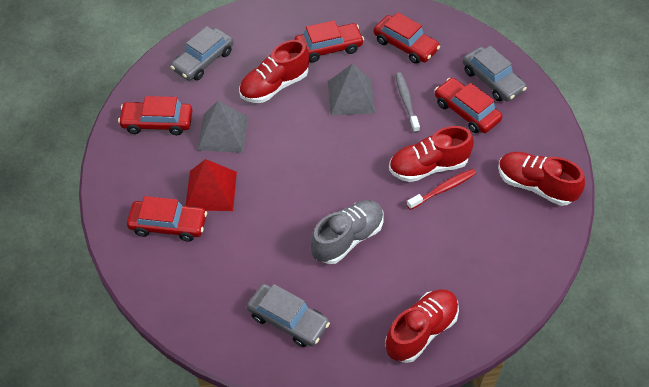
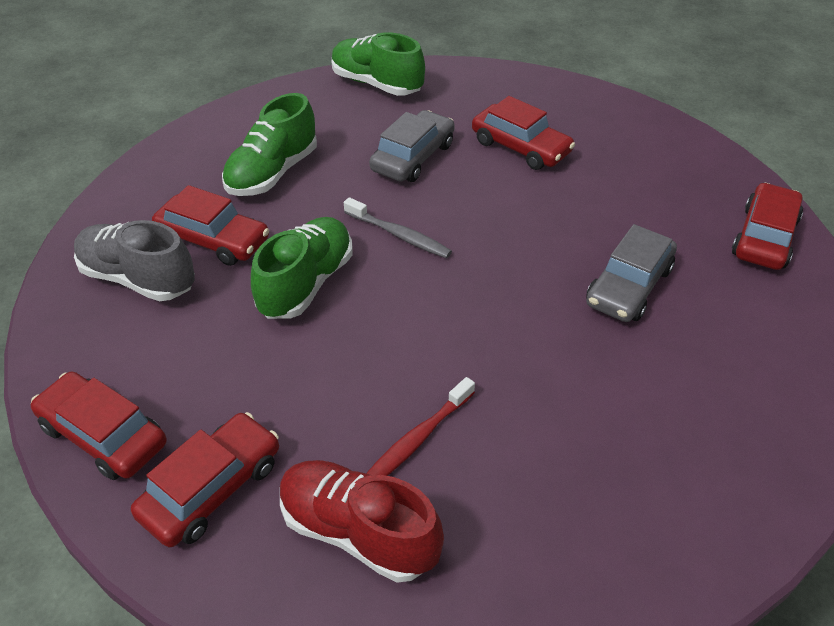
green shoe: 0 -> 3
grey car: 3 -> 2
grey pyramid: 2 -> 0
red pyramid: 1 -> 0
red shoe: 4 -> 1

